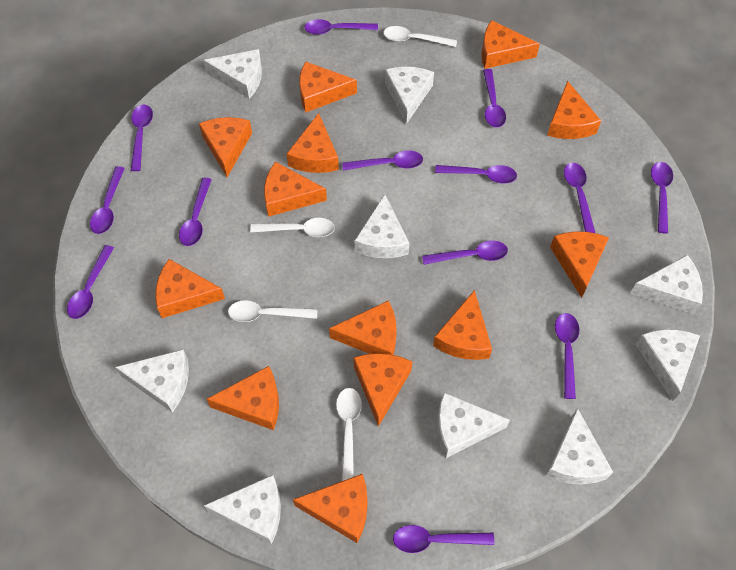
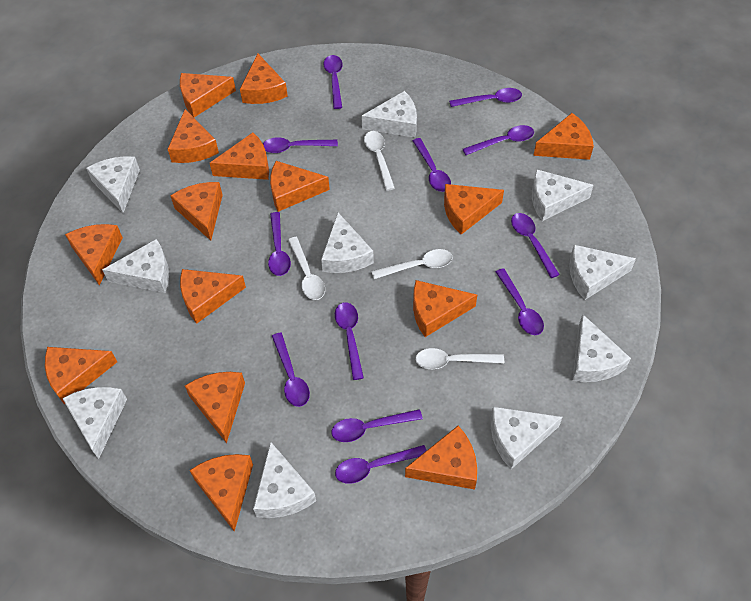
orange cheese: 13 -> 15
purple spoon: 13 -> 12
white cheese: 9 -> 10

